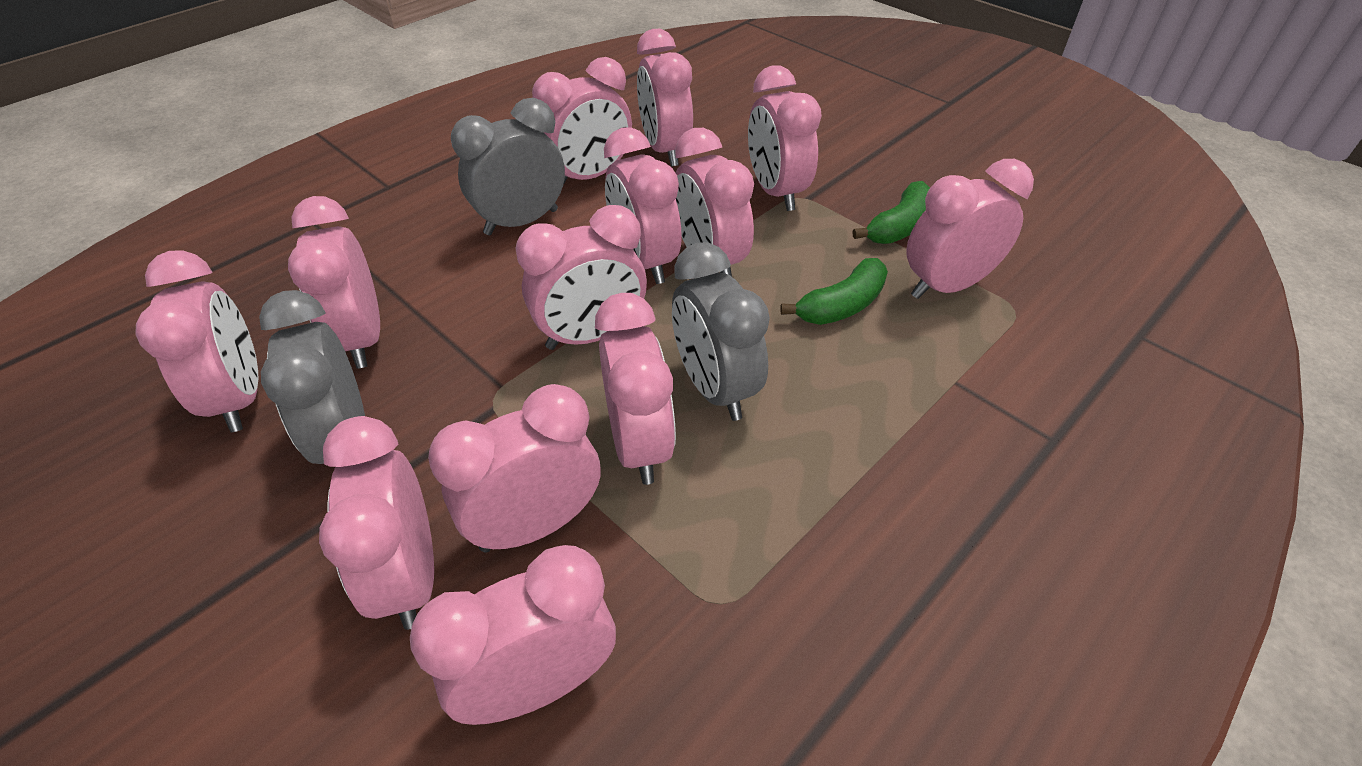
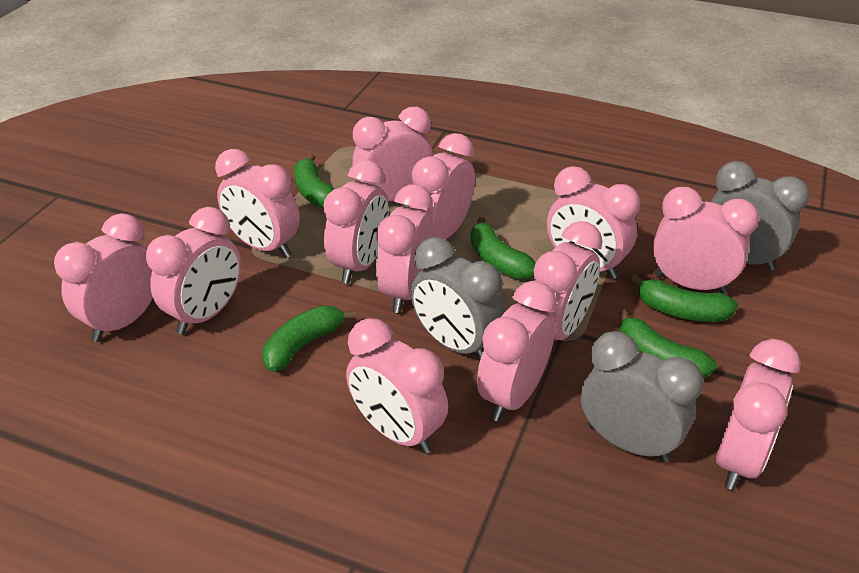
green banana: 2 -> 5

